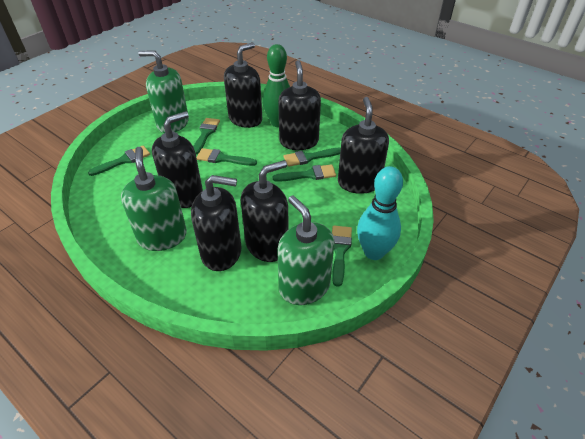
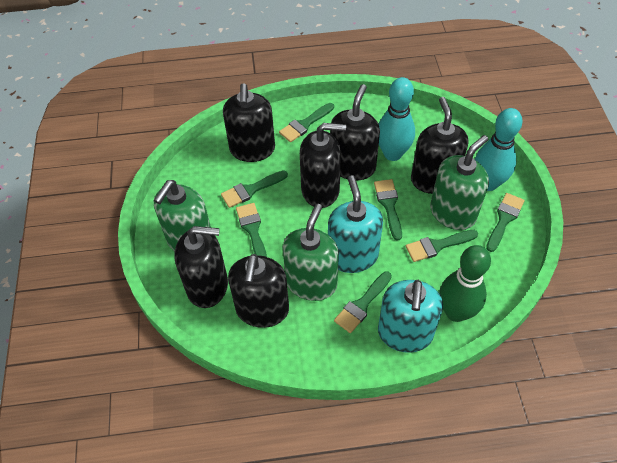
green brush: 6 -> 7
turquoise bowling pin: 1 -> 2
turquoise soap dispenser: 0 -> 2

